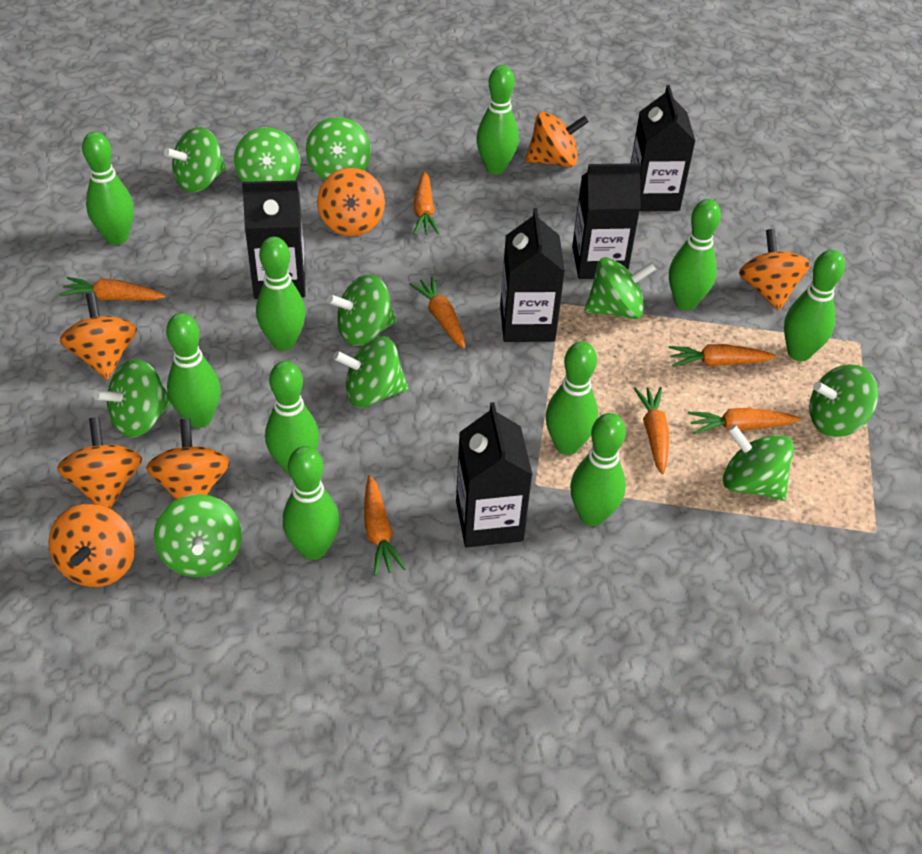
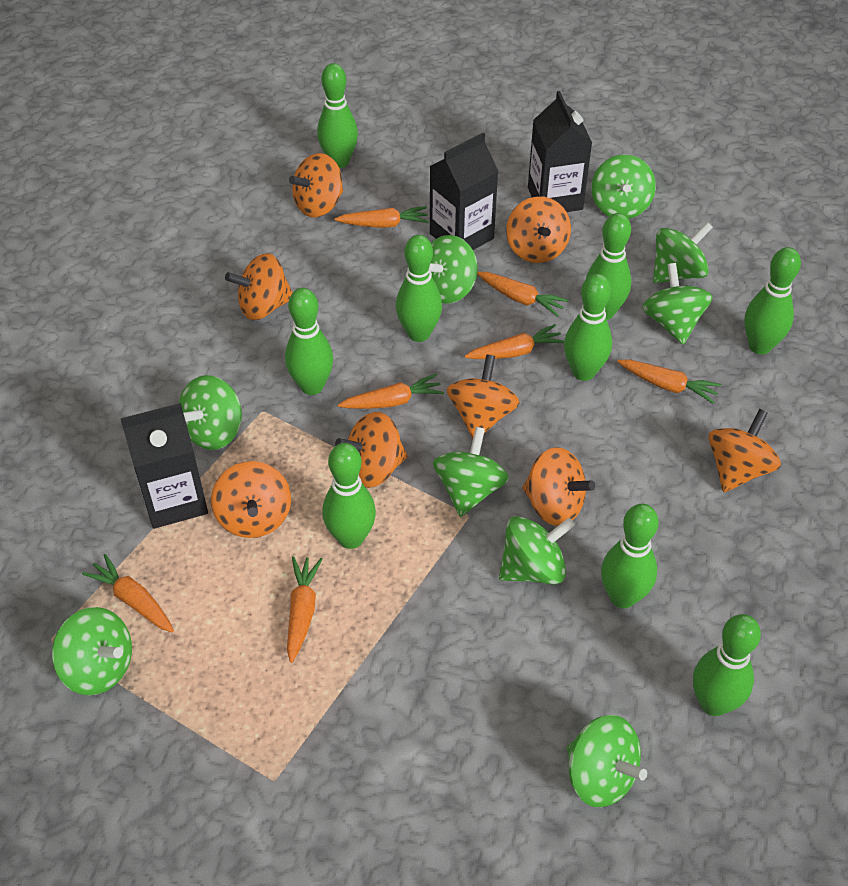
black carton: 5 -> 3
green bowling pin: 10 -> 9
green spinning top: 10 -> 9
orange spinning top: 7 -> 8

